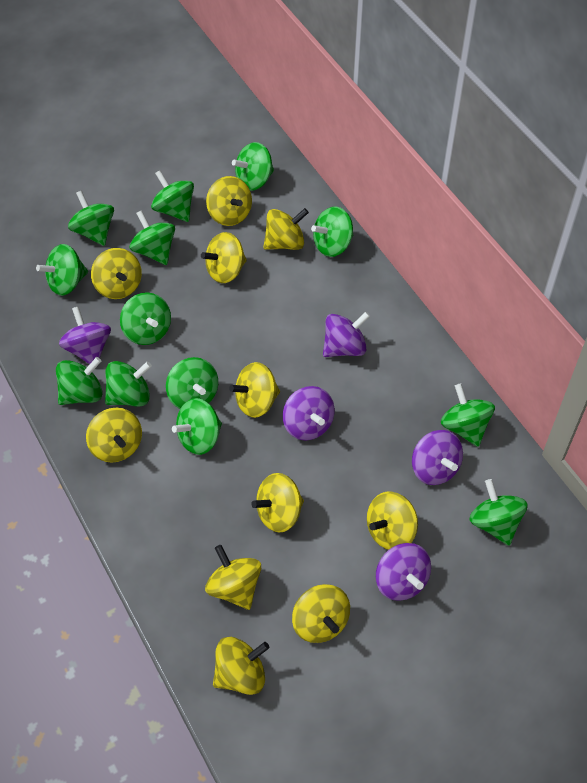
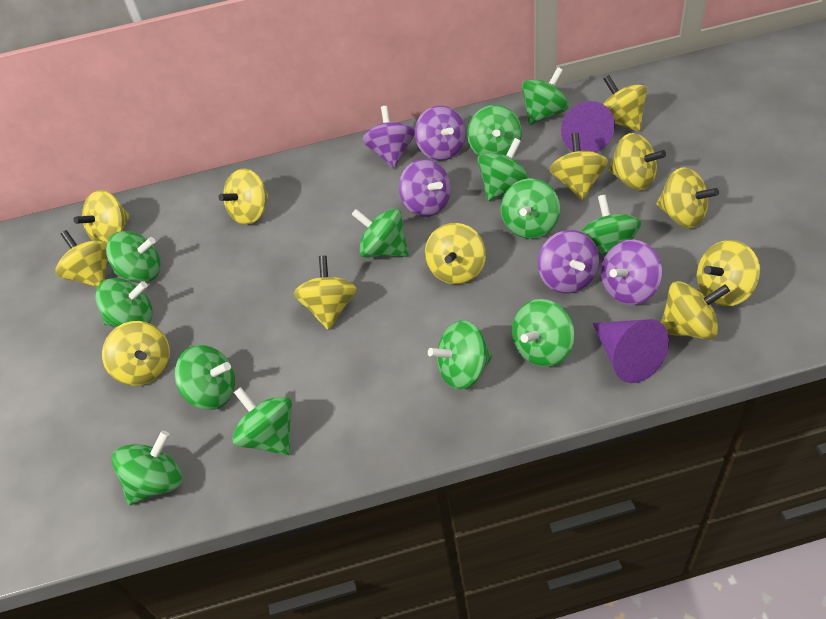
purple cone: 0 -> 2
yellow spinning top: 11 -> 12

